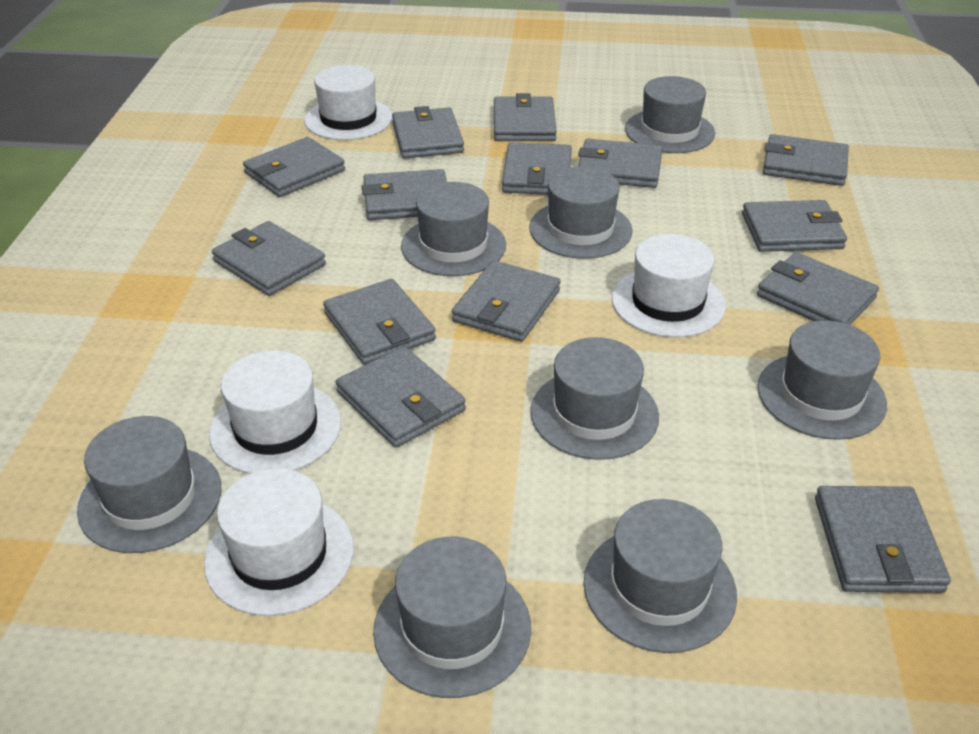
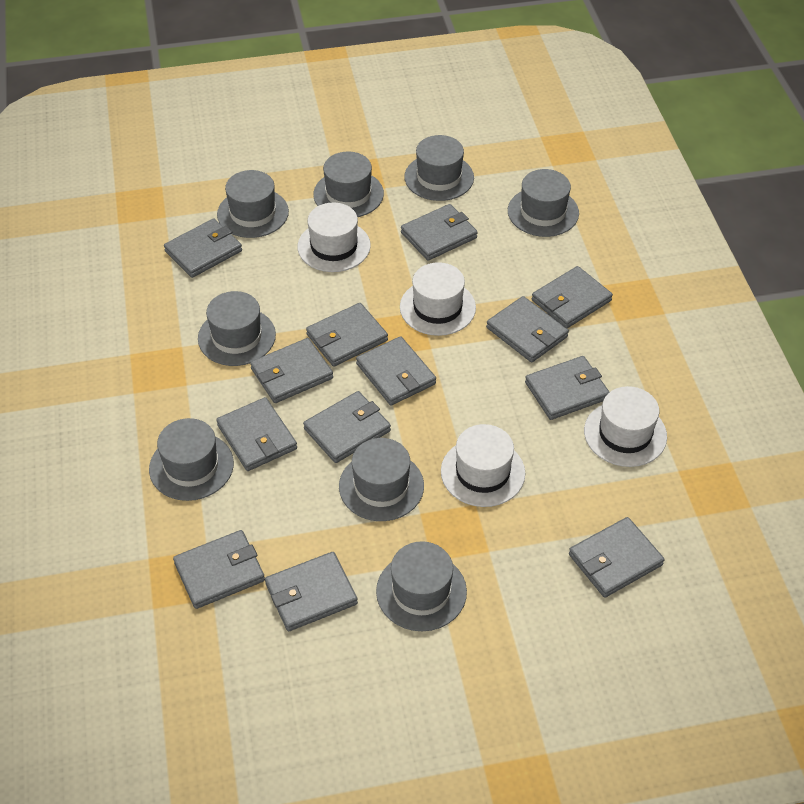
grey wallet: 14 -> 13

